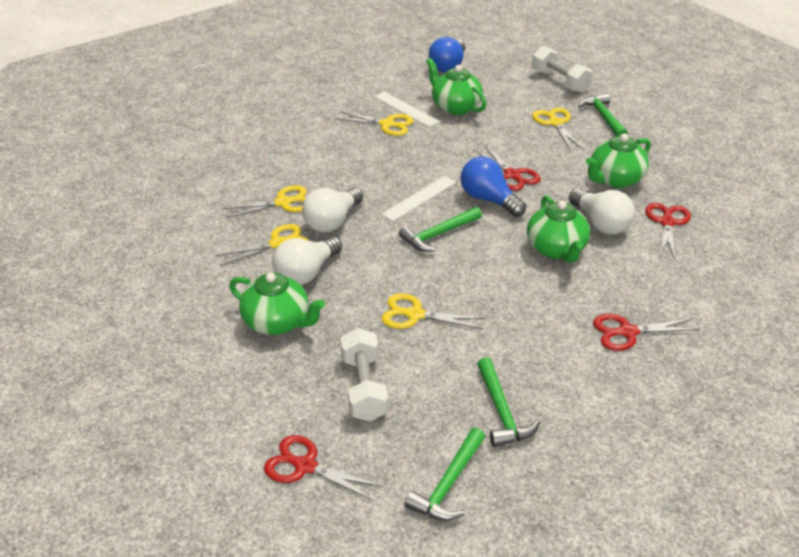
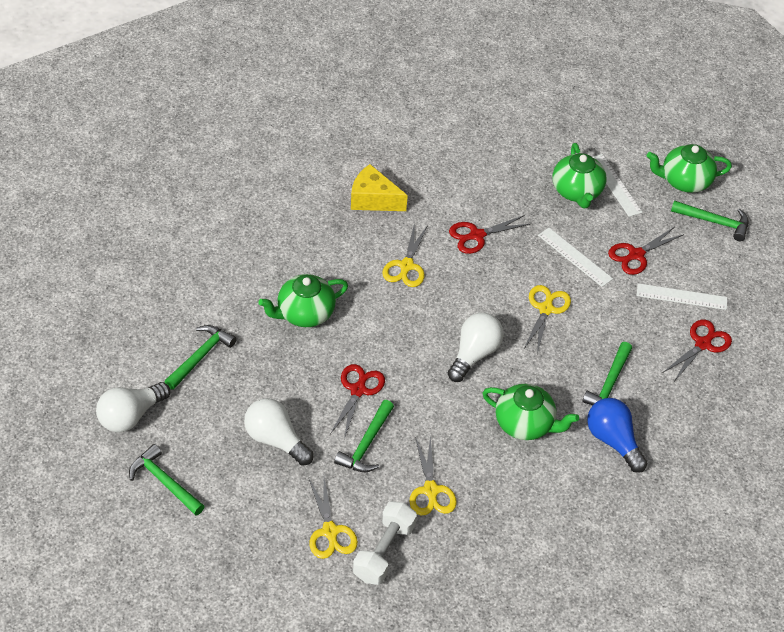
blue light bulb: 2 -> 1
green hammer: 4 -> 5
white dumbbell: 2 -> 1
white ruler: 2 -> 3
yellow cheese: 0 -> 1
yellow scissors: 5 -> 4

